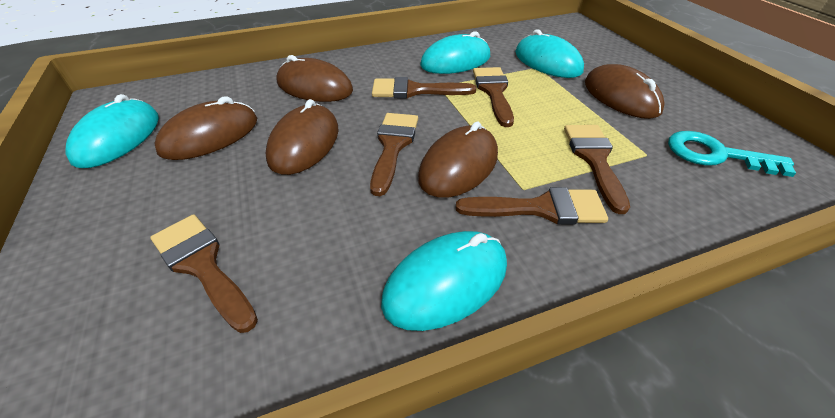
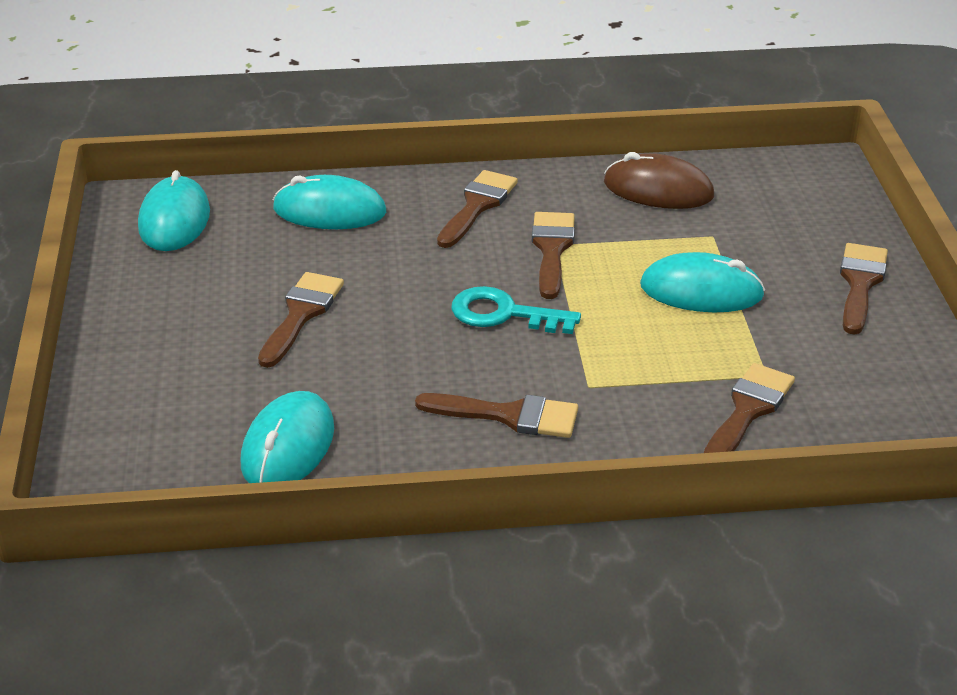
brown mouse: 5 -> 1

